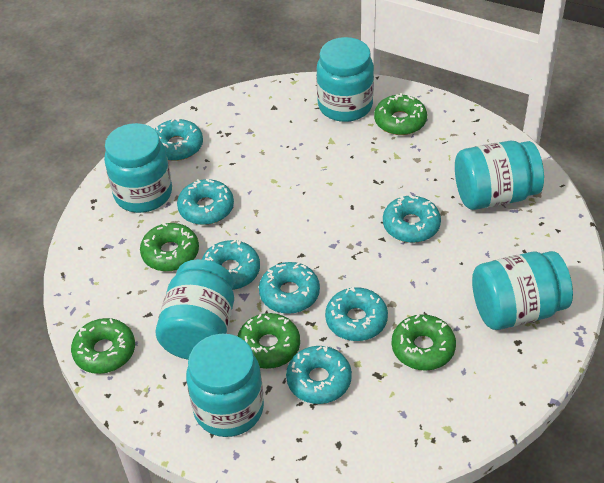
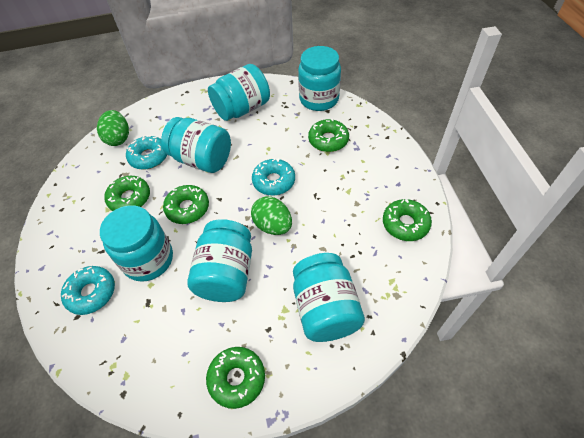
green egg: 0 -> 2
turquoise donut: 7 -> 3

